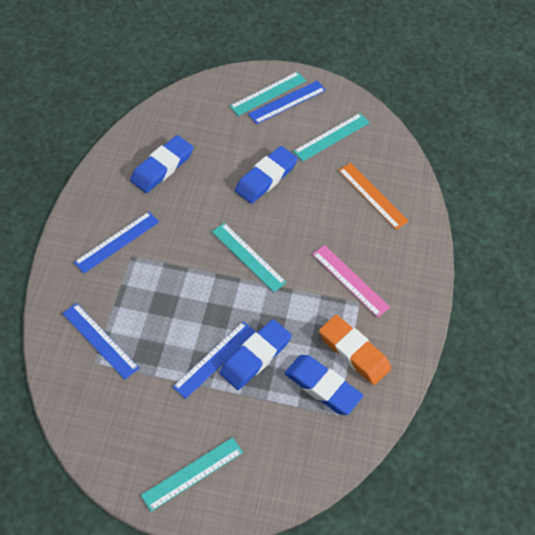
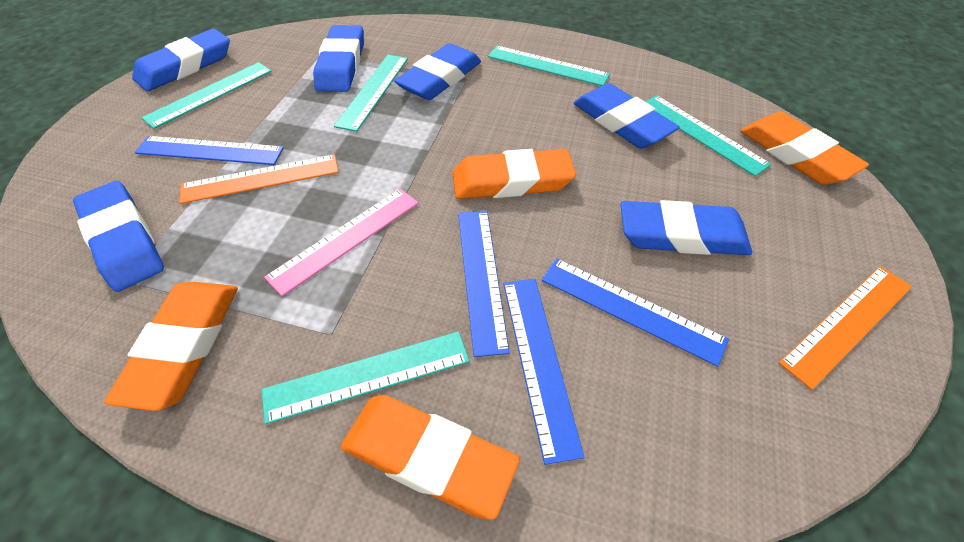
blue eraser: 4 -> 6
orange eraser: 1 -> 4
orange ruler: 1 -> 2
turquoise ruler: 4 -> 5

